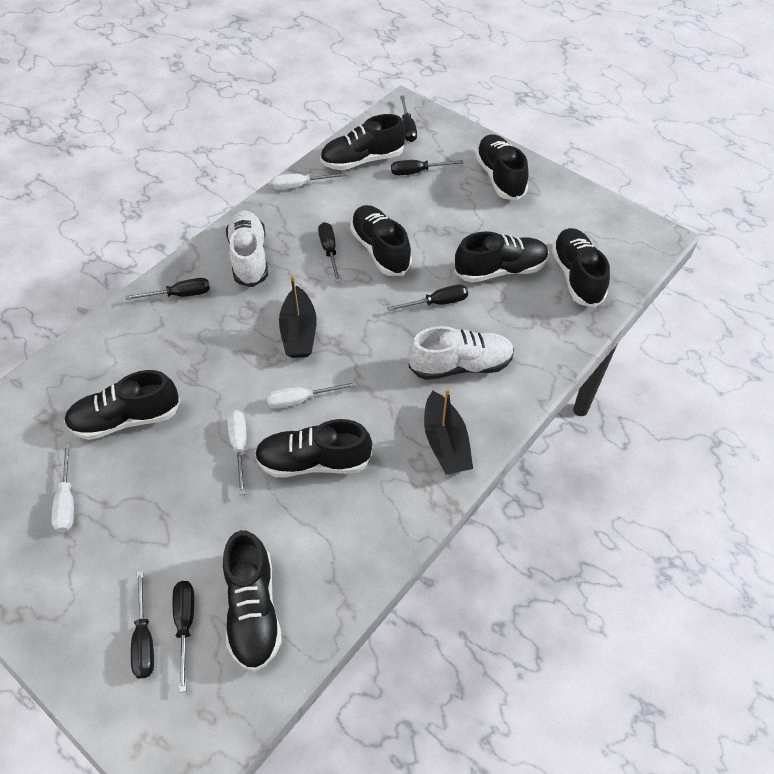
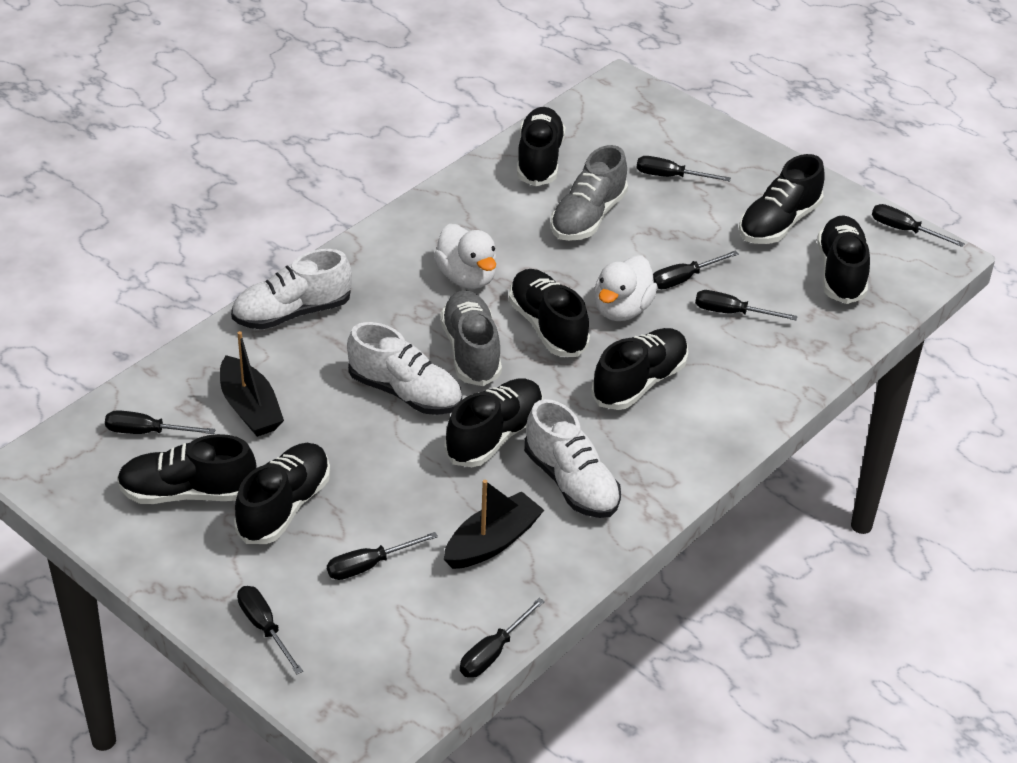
black screwdriver: 7 -> 8
grey shoe: 0 -> 2
white duck: 0 -> 2
white screwdriver: 4 -> 0
white shoe: 2 -> 3

